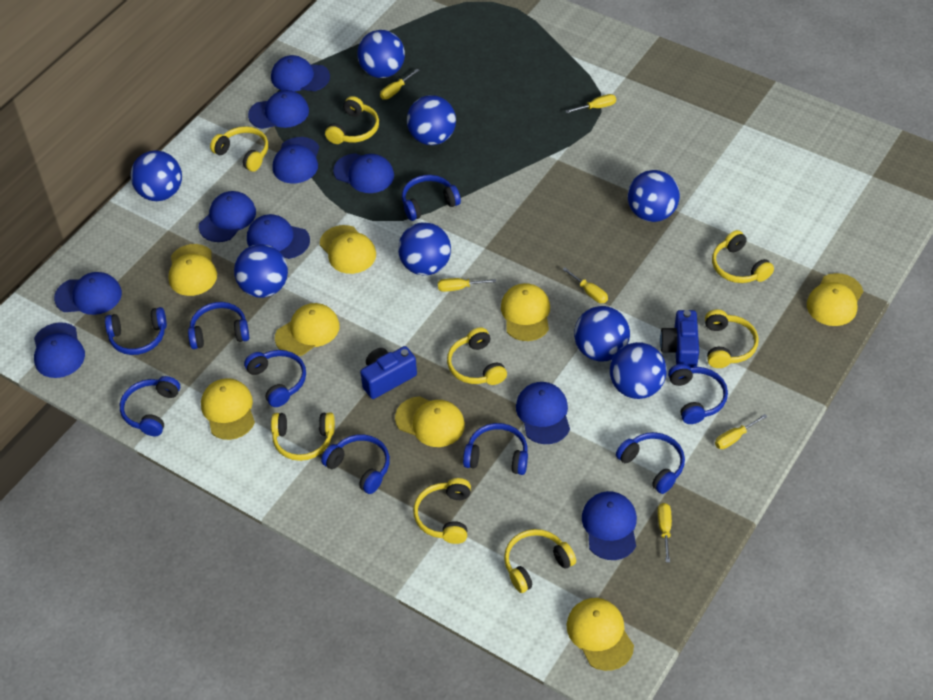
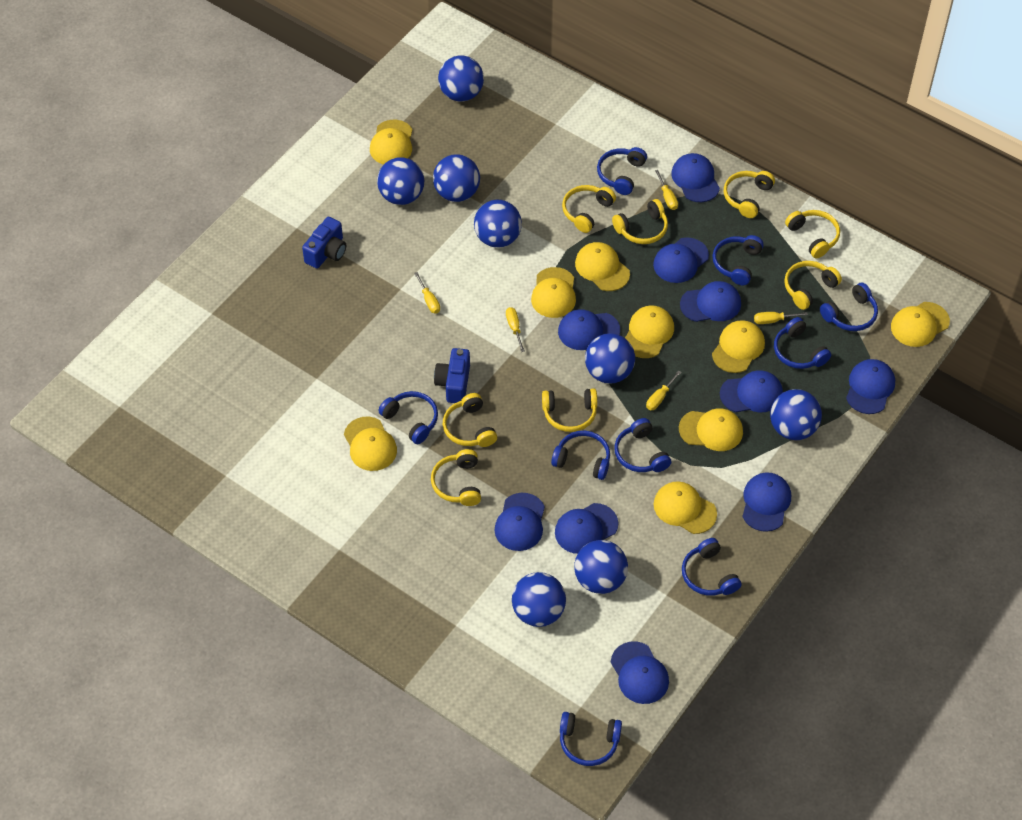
yellow cap: 8 -> 9
yellow screwdriver: 6 -> 5

